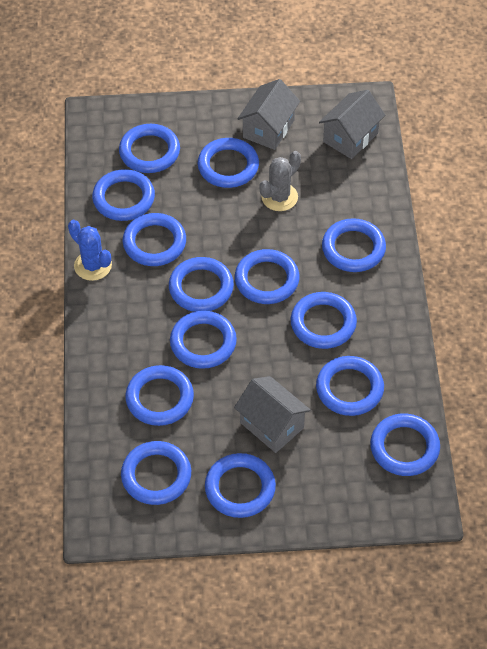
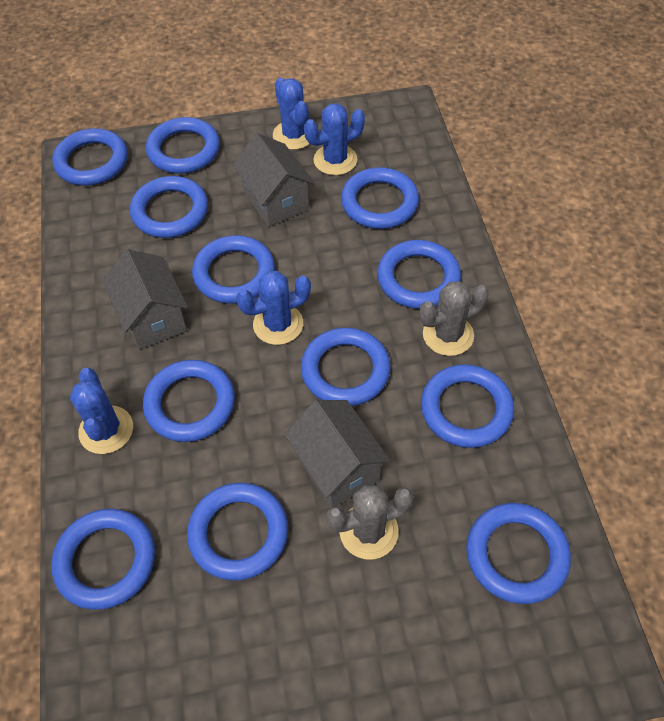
blue cactus: 1 -> 4
blue ring: 14 -> 12
grey cactus: 1 -> 2

